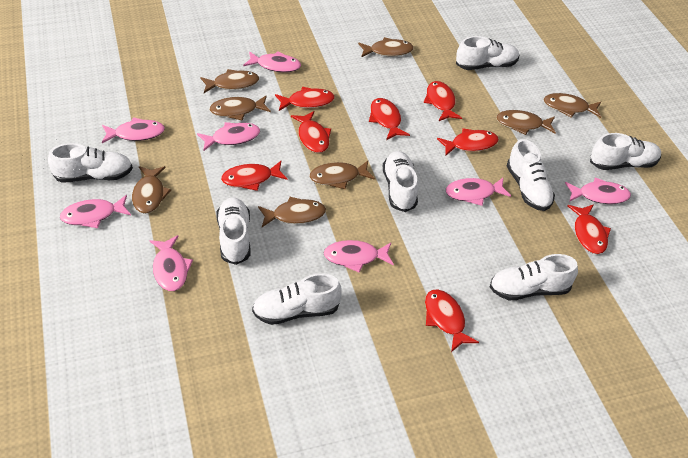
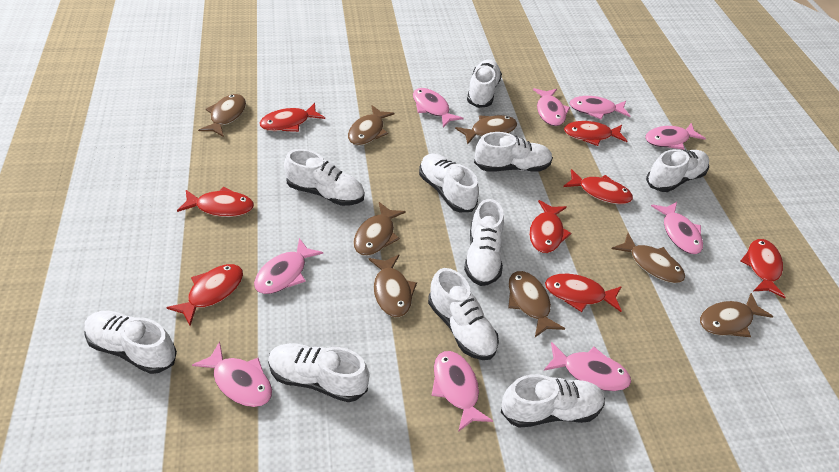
pink fish: 8 -> 9
white shoe: 8 -> 10

